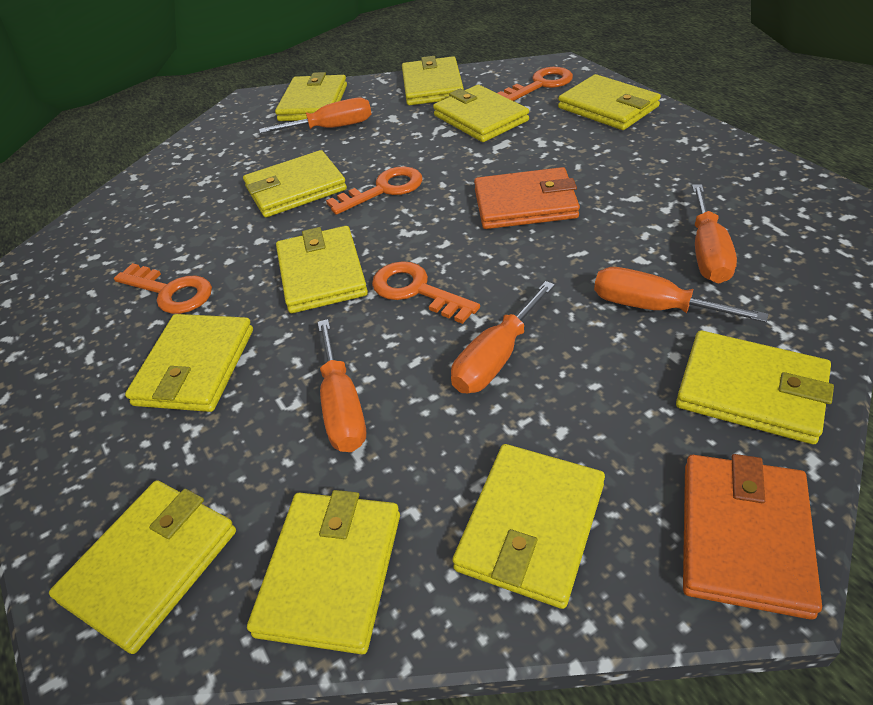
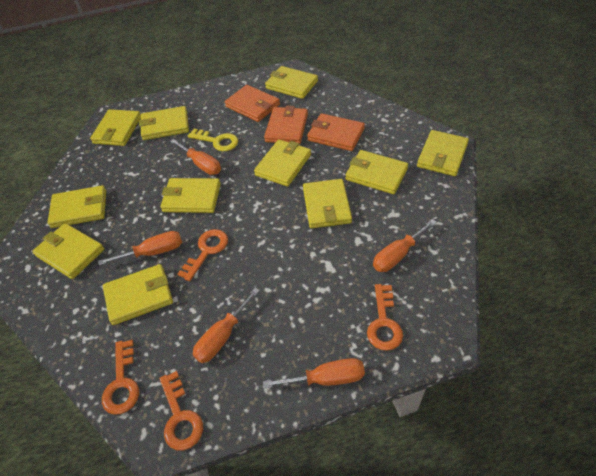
orange wallet: 2 -> 3
yellow key: 0 -> 1

